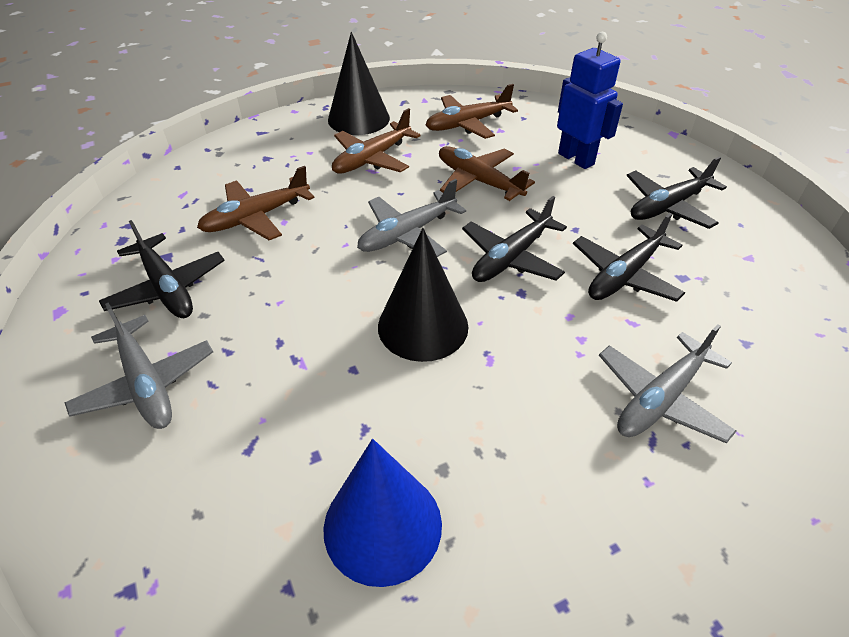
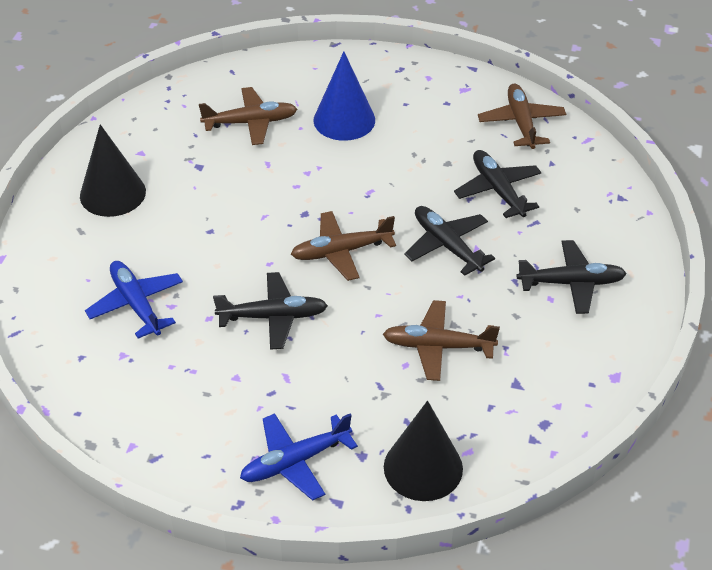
blue plane: 0 -> 2
blue robot: 1 -> 0
grey plane: 3 -> 0

